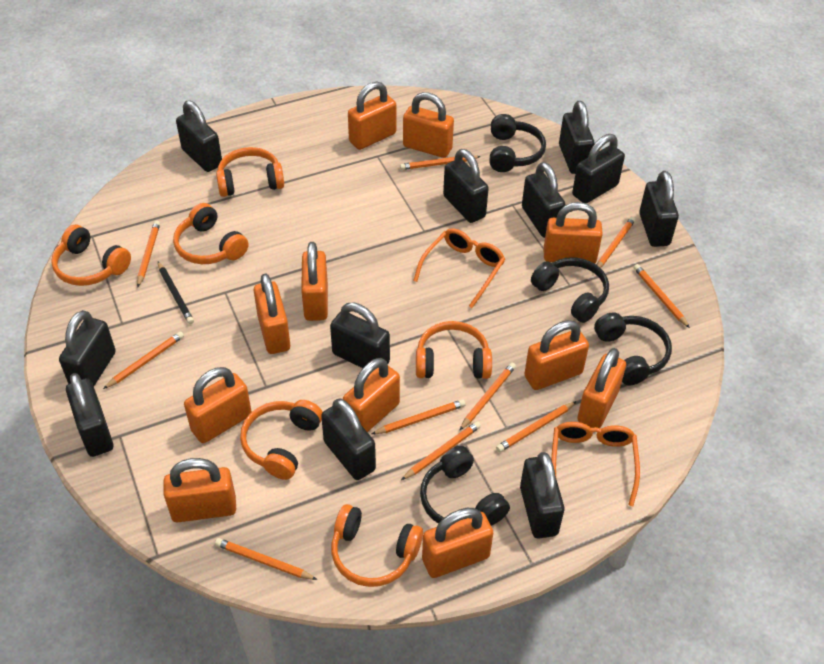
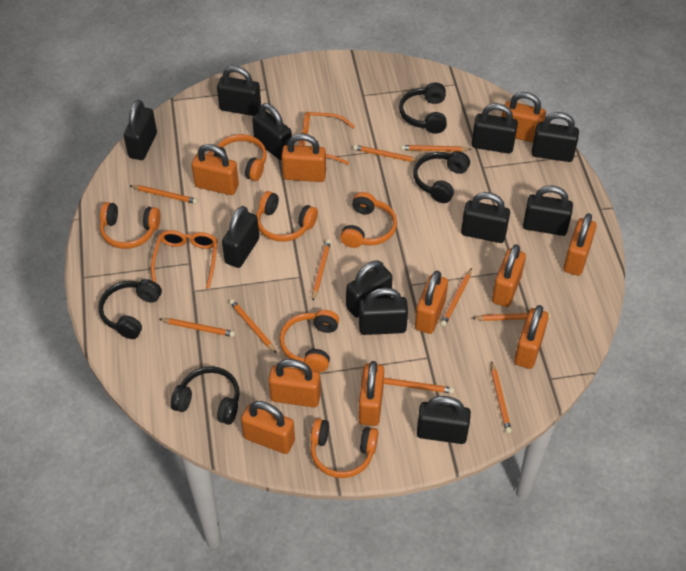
black pencil: 1 -> 0
orange padlock: 11 -> 10

